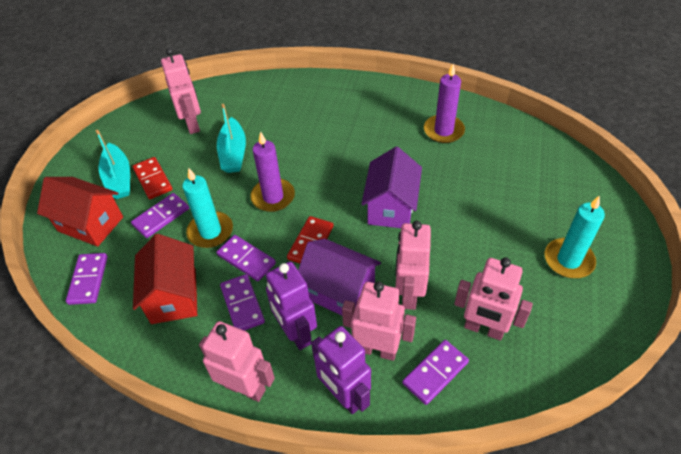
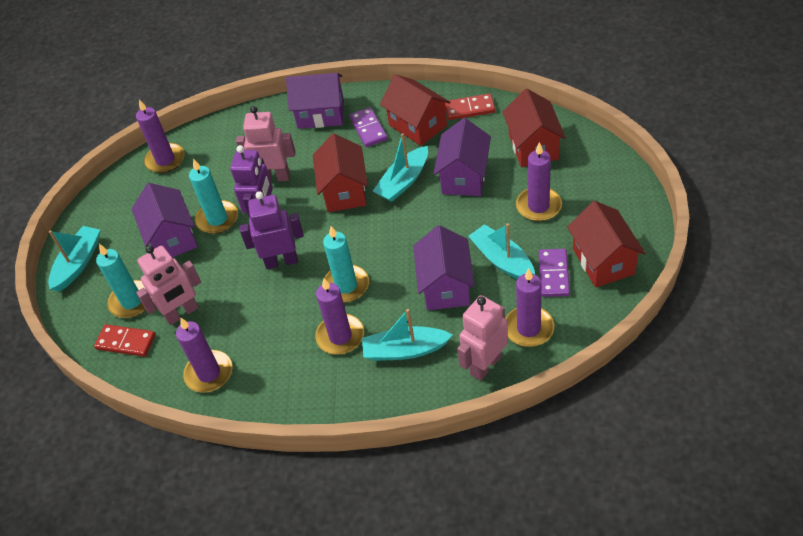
pink robot: 5 -> 3
purple candle: 2 -> 5
purple domino: 5 -> 2
purple house: 2 -> 4
red house: 2 -> 4
turquoise boat: 2 -> 4
turquoise candle: 2 -> 3

